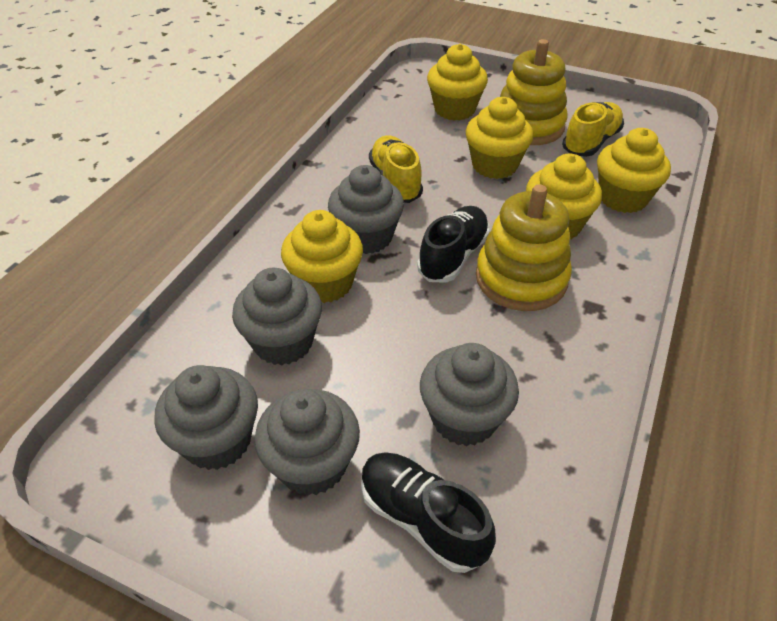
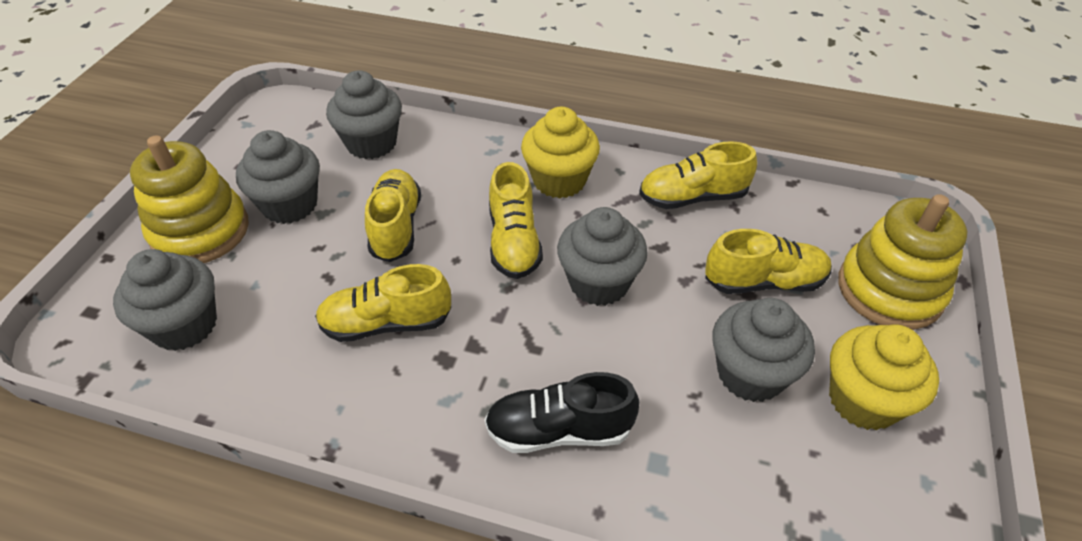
black shoe: 2 -> 1
yellow cupcake: 5 -> 2
yellow shoe: 2 -> 5

